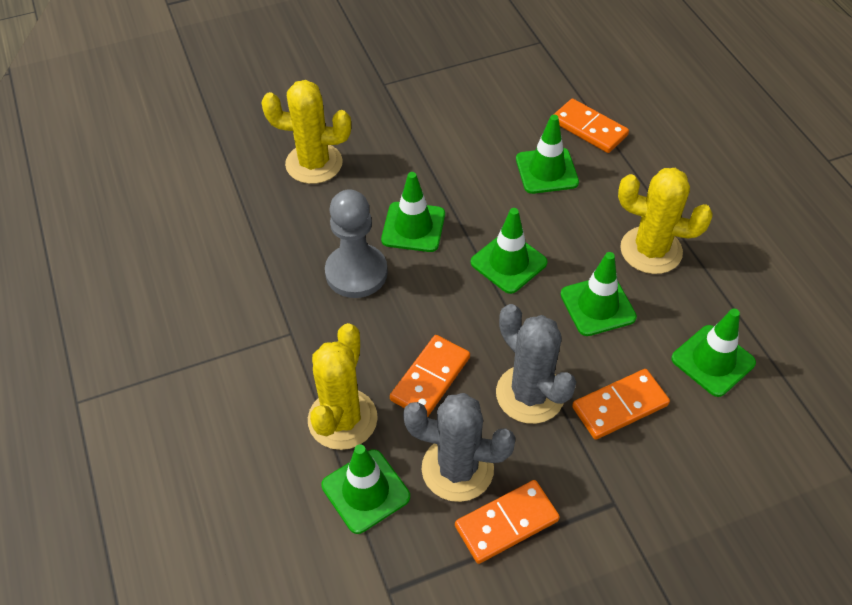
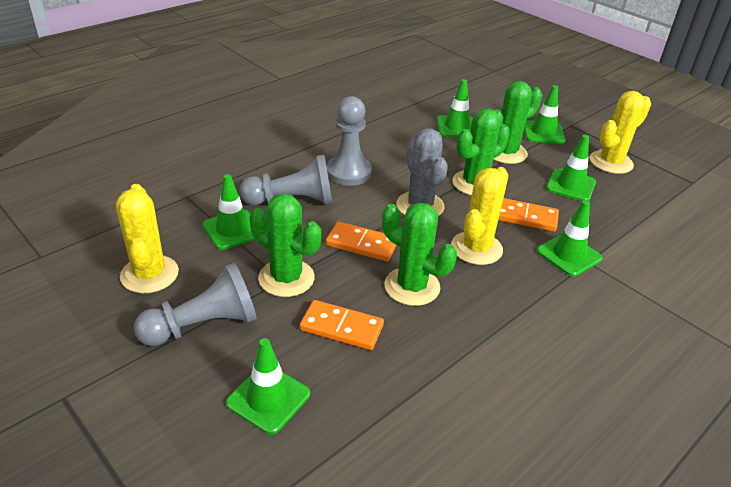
green cactus: 0 -> 4
grey cactus: 2 -> 1
grey pawn: 1 -> 3
orange domino: 4 -> 3

